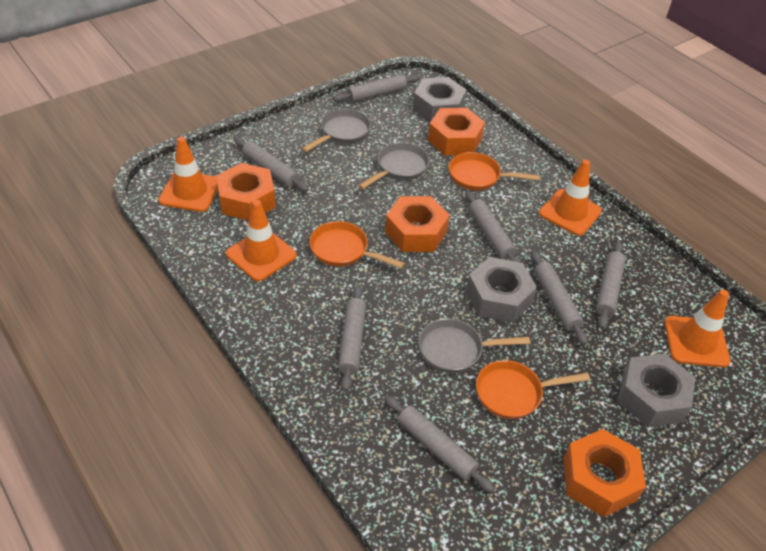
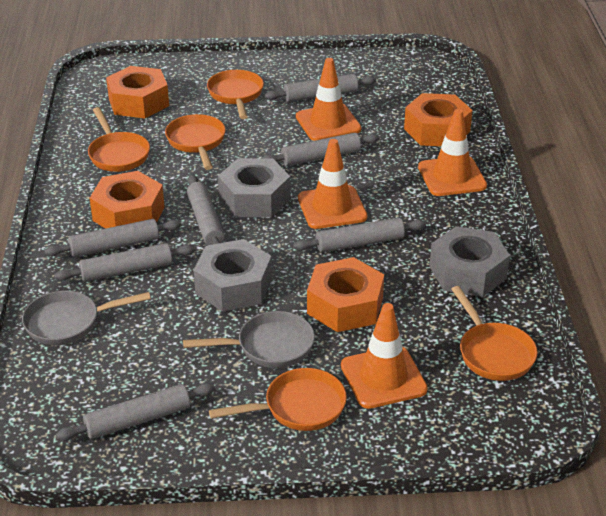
grey pan: 3 -> 2
orange pan: 3 -> 5

